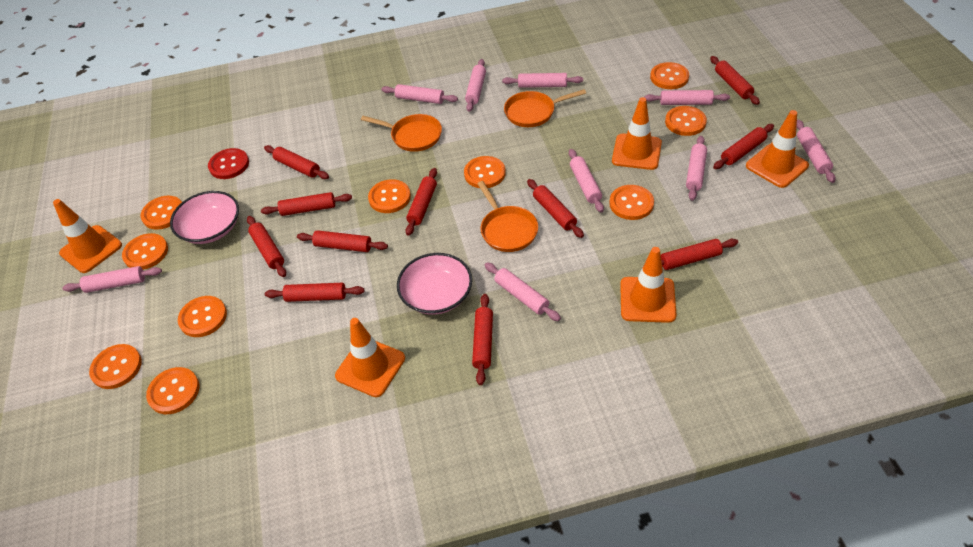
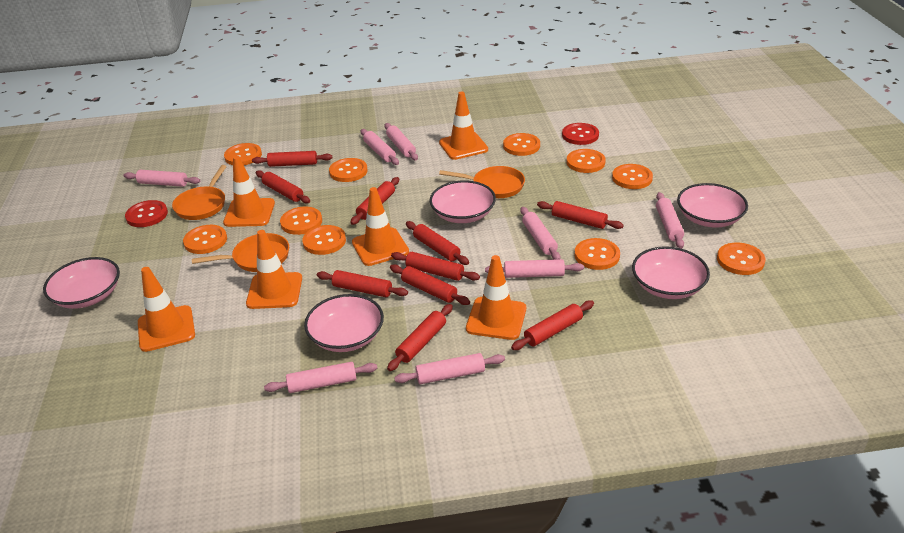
orange traffic cone: 5 -> 6
pink bowl: 2 -> 5
pink rolling pin: 9 -> 8
red button: 1 -> 2
red rolling pin: 11 -> 10

